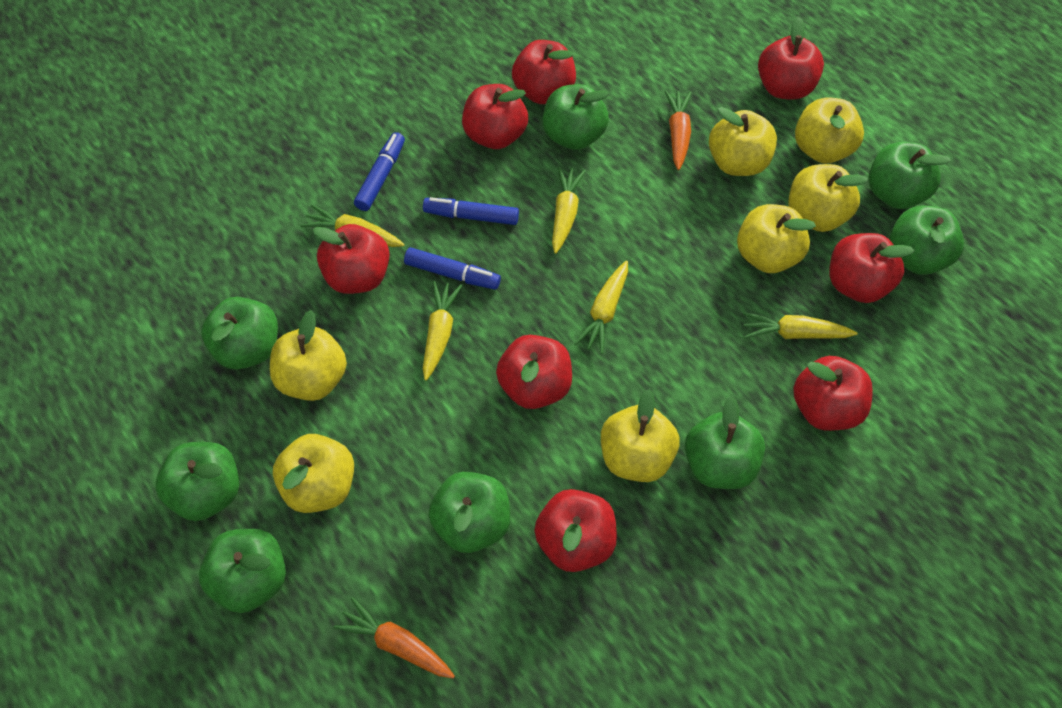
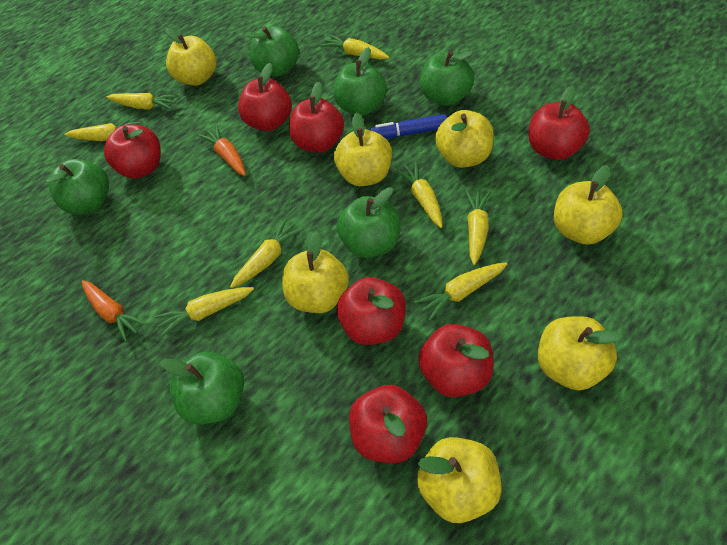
blue marker: 3 -> 1
green apple: 8 -> 6
red apple: 8 -> 7
yellow carrot: 5 -> 8

